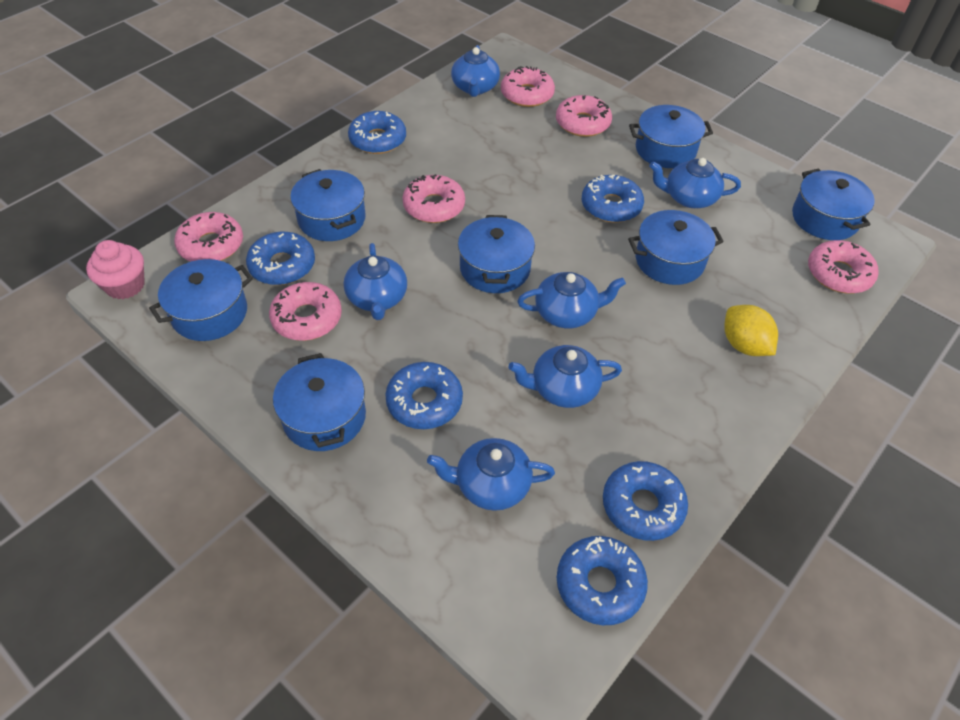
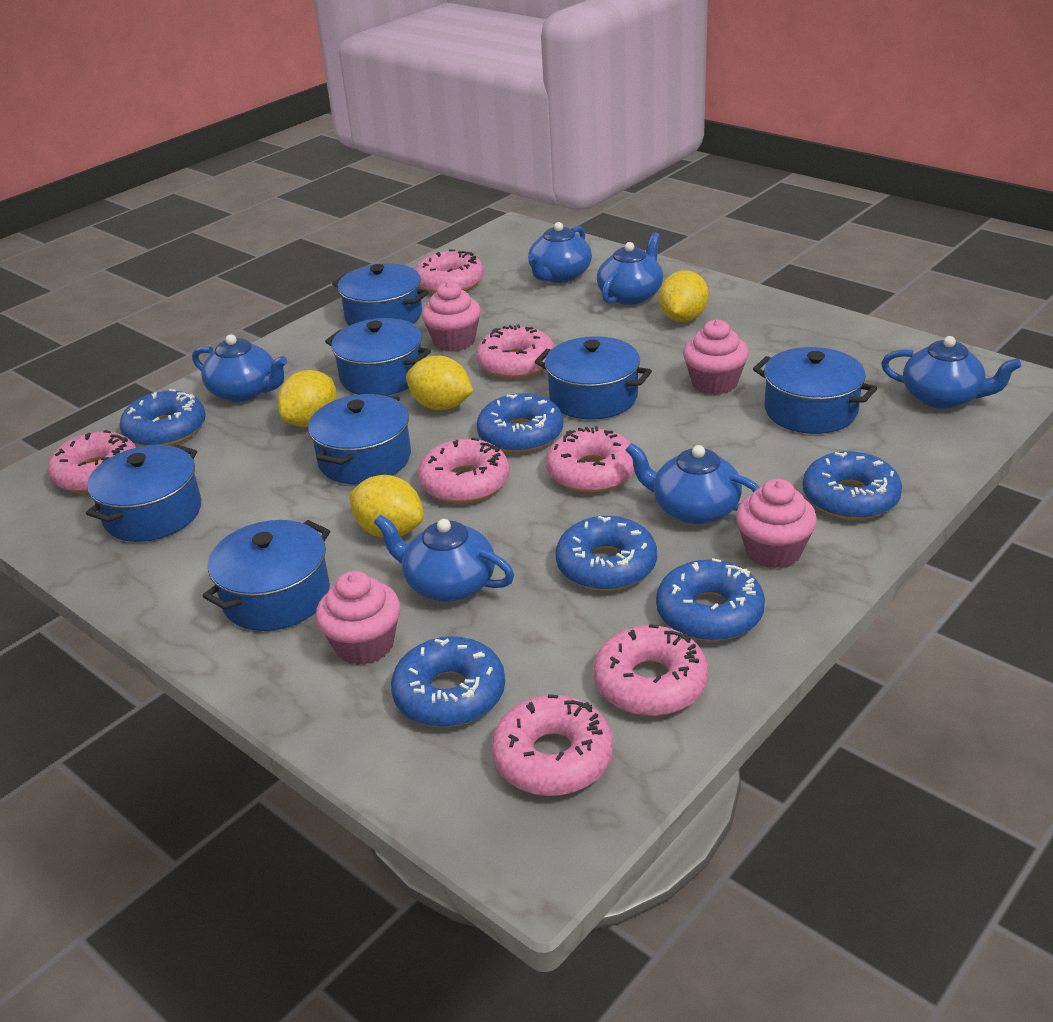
pink cupcake: 1 -> 4
pink donut: 6 -> 7
yellow lemon: 1 -> 4

